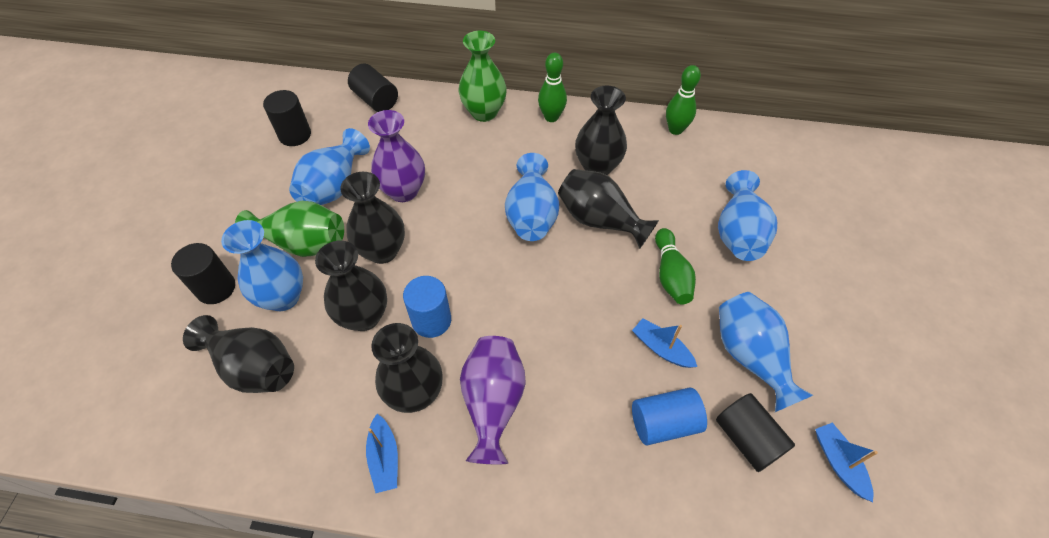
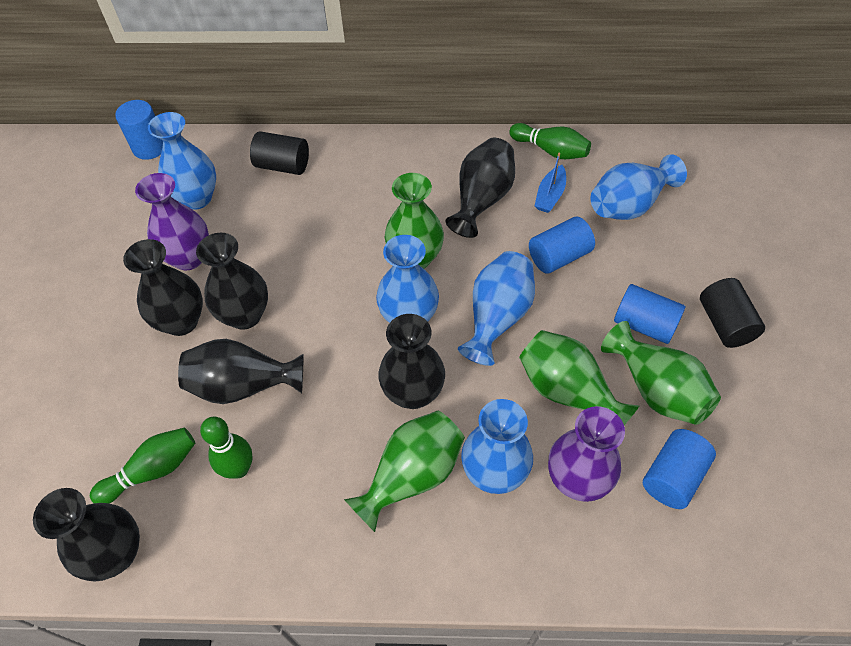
black cylinder: 4 -> 2
blue boat: 3 -> 1
blue cylinder: 2 -> 4
green vase: 2 -> 4

